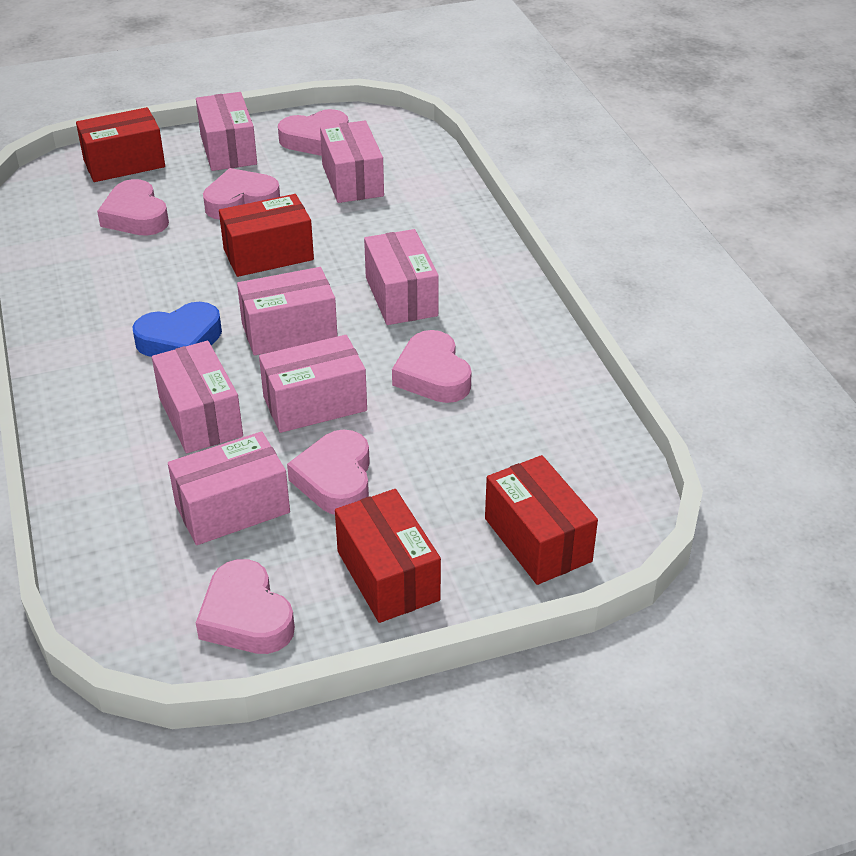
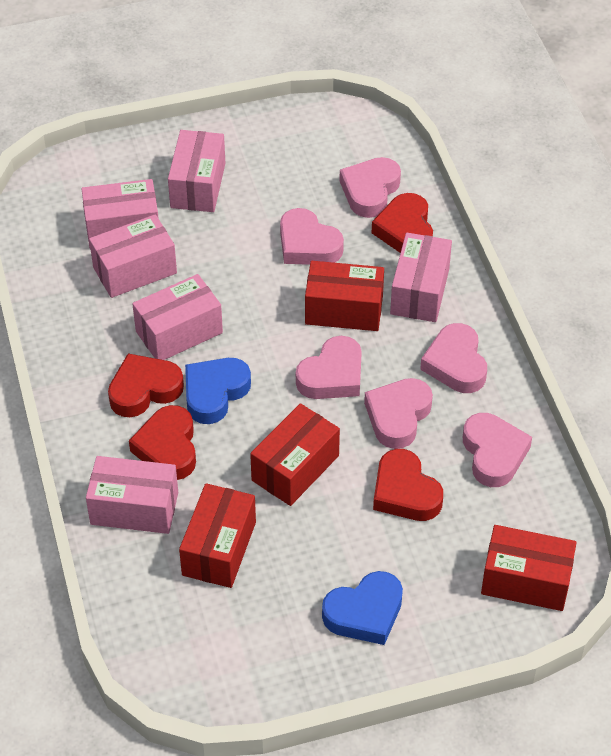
blue heart: 1 -> 2
pink box: 7 -> 6
red heart: 0 -> 4

